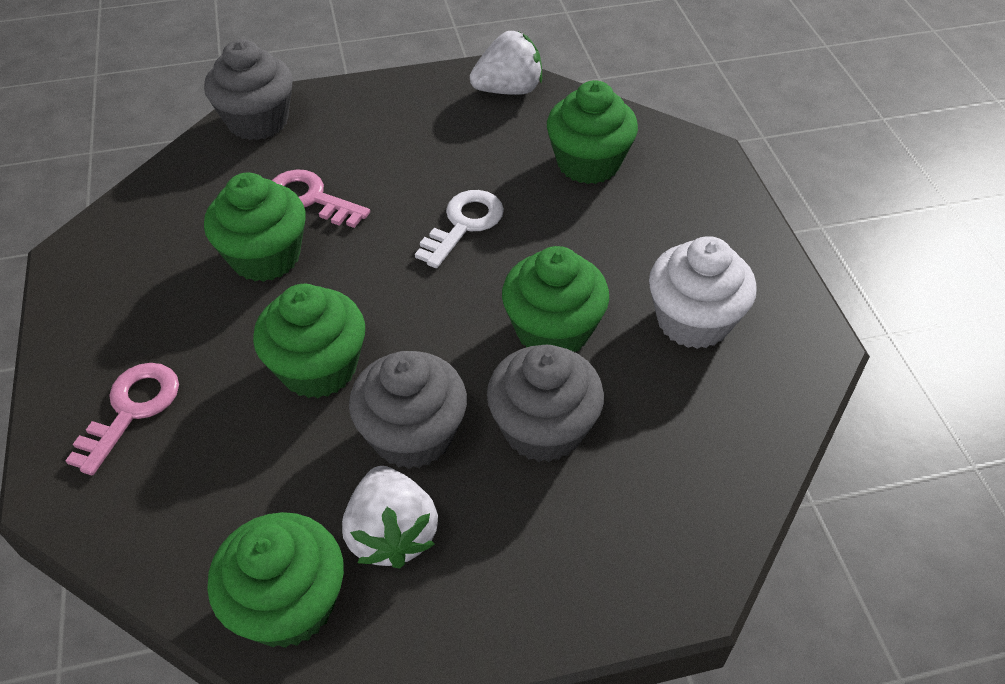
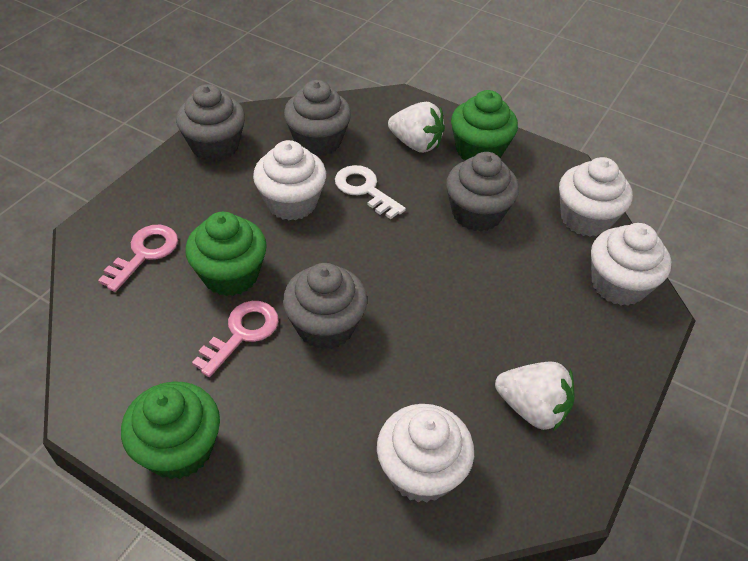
green cupcake: 5 -> 3
grey cupcake: 3 -> 4
white cupcake: 1 -> 4

